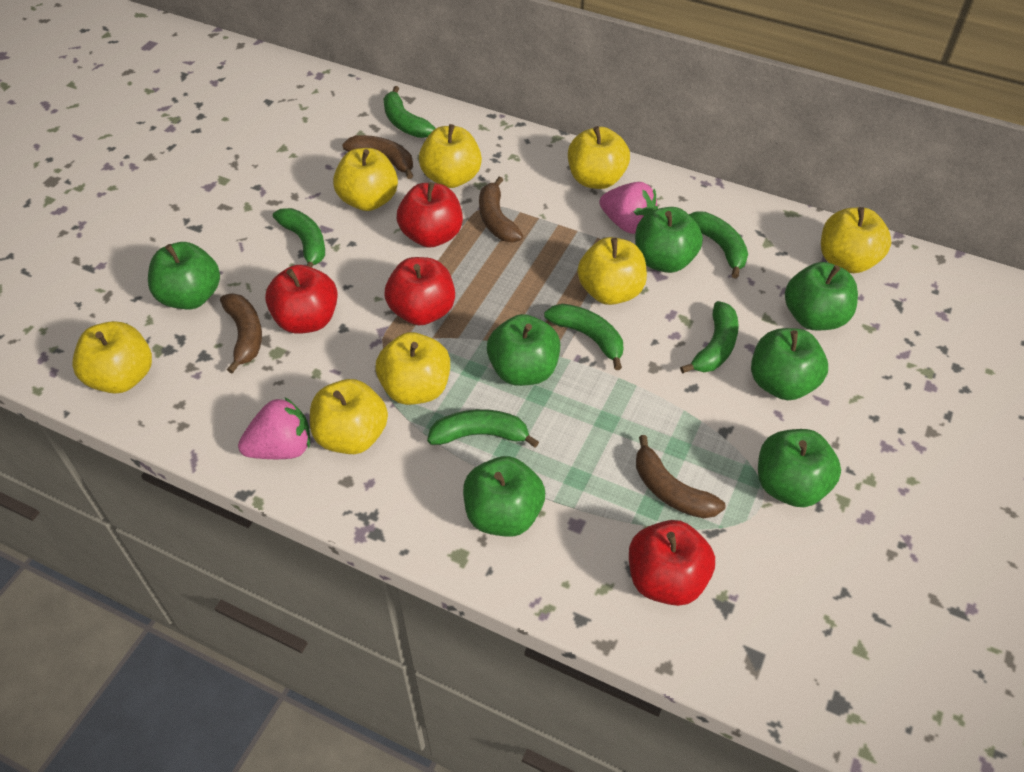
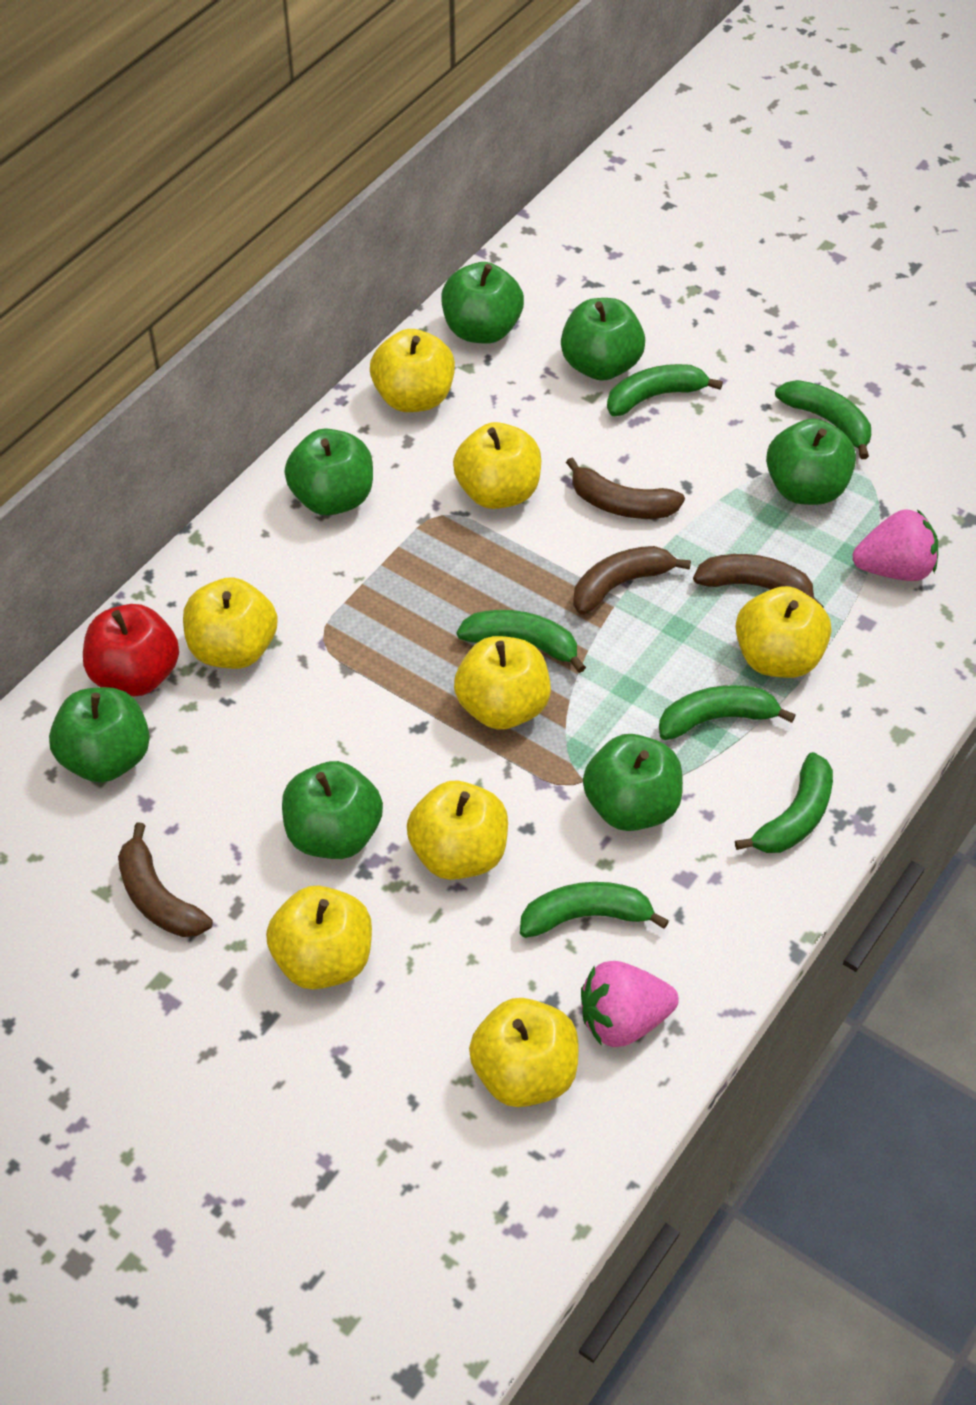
red apple: 4 -> 1

